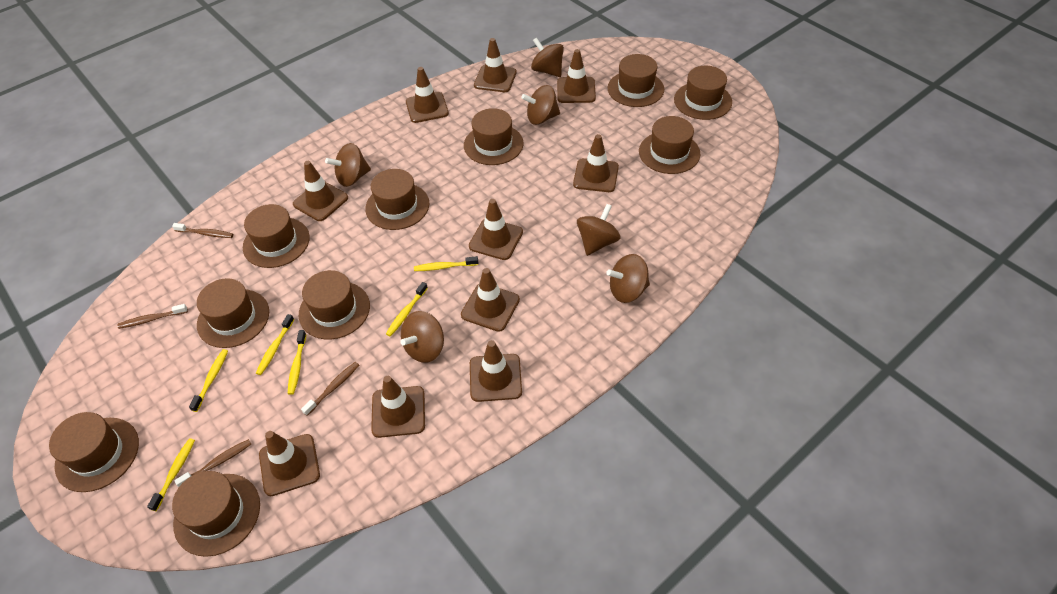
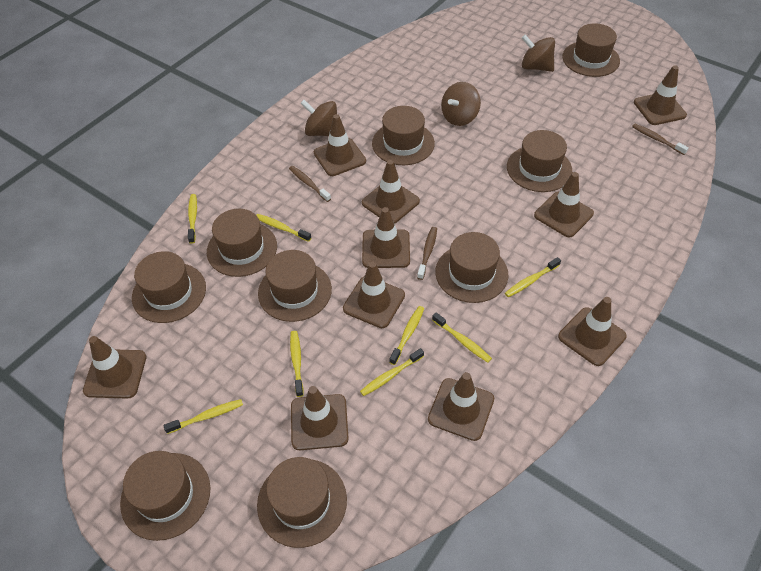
brown hat: 10 -> 9
brown spinning top: 6 -> 3
brown toothbrush: 4 -> 3
yellow toothbrush: 6 -> 8

